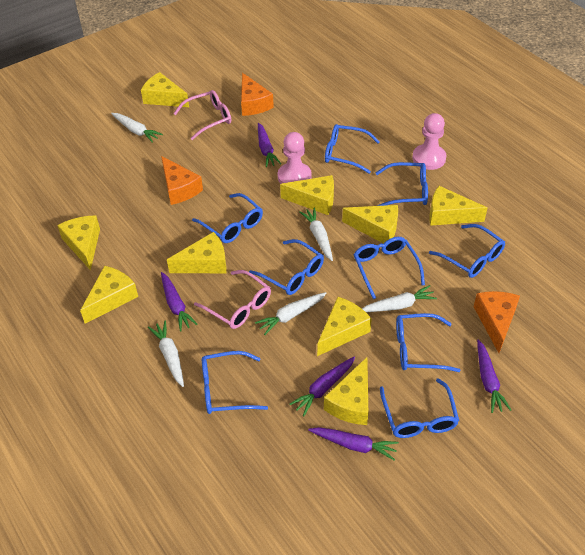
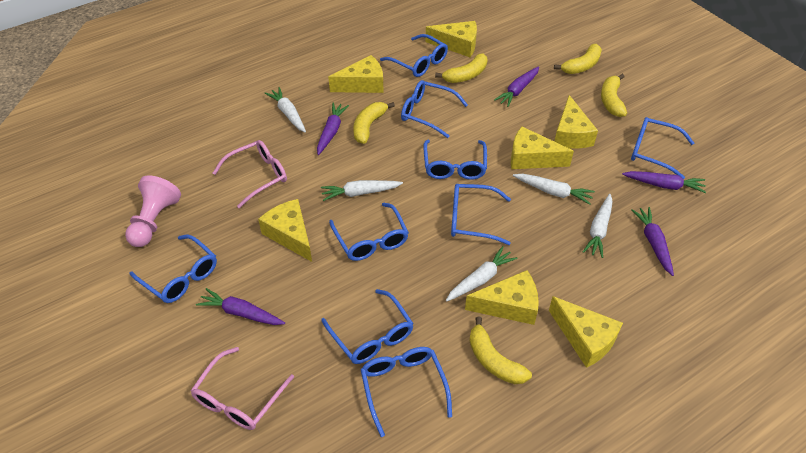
orange cheese: 3 -> 0
pink pawn: 2 -> 1
yellow banana: 0 -> 5
yellow cheese: 9 -> 7

